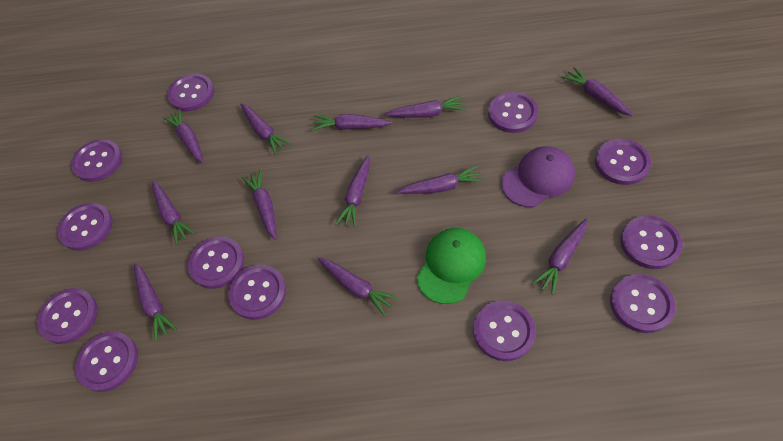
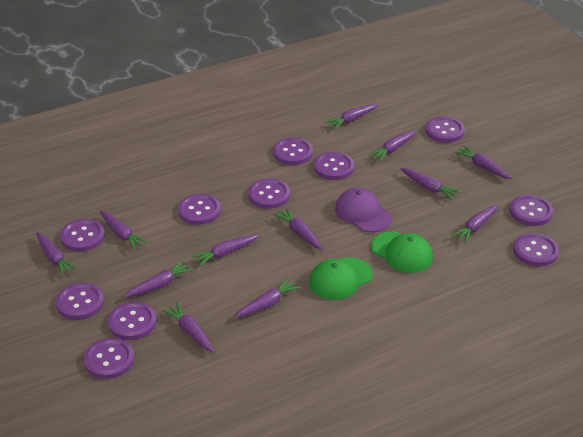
green cap: 1 -> 2
purple button: 12 -> 11

